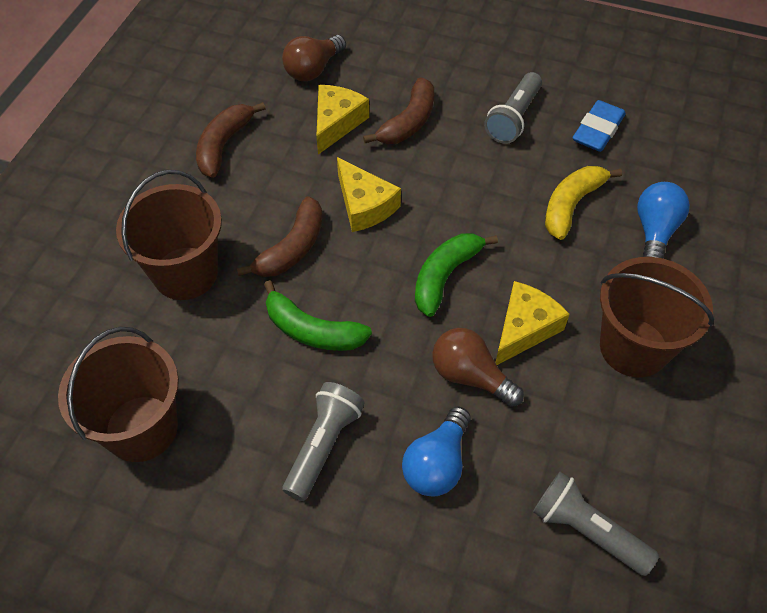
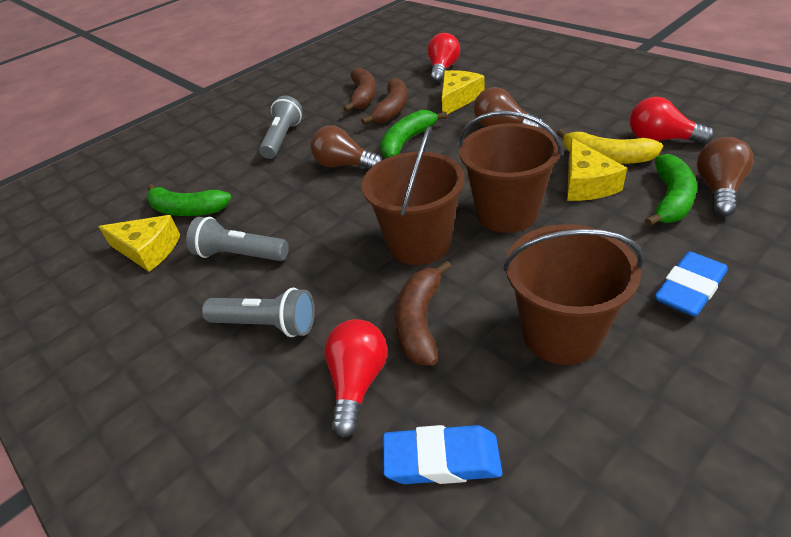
blue eraser: 1 -> 2
blue light bulb: 2 -> 0
brown light bulb: 2 -> 3
green banana: 2 -> 3
red light bulb: 0 -> 3

